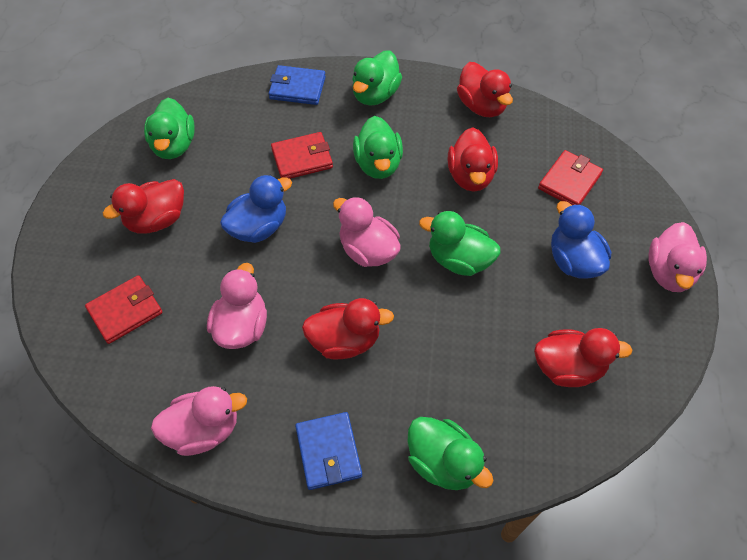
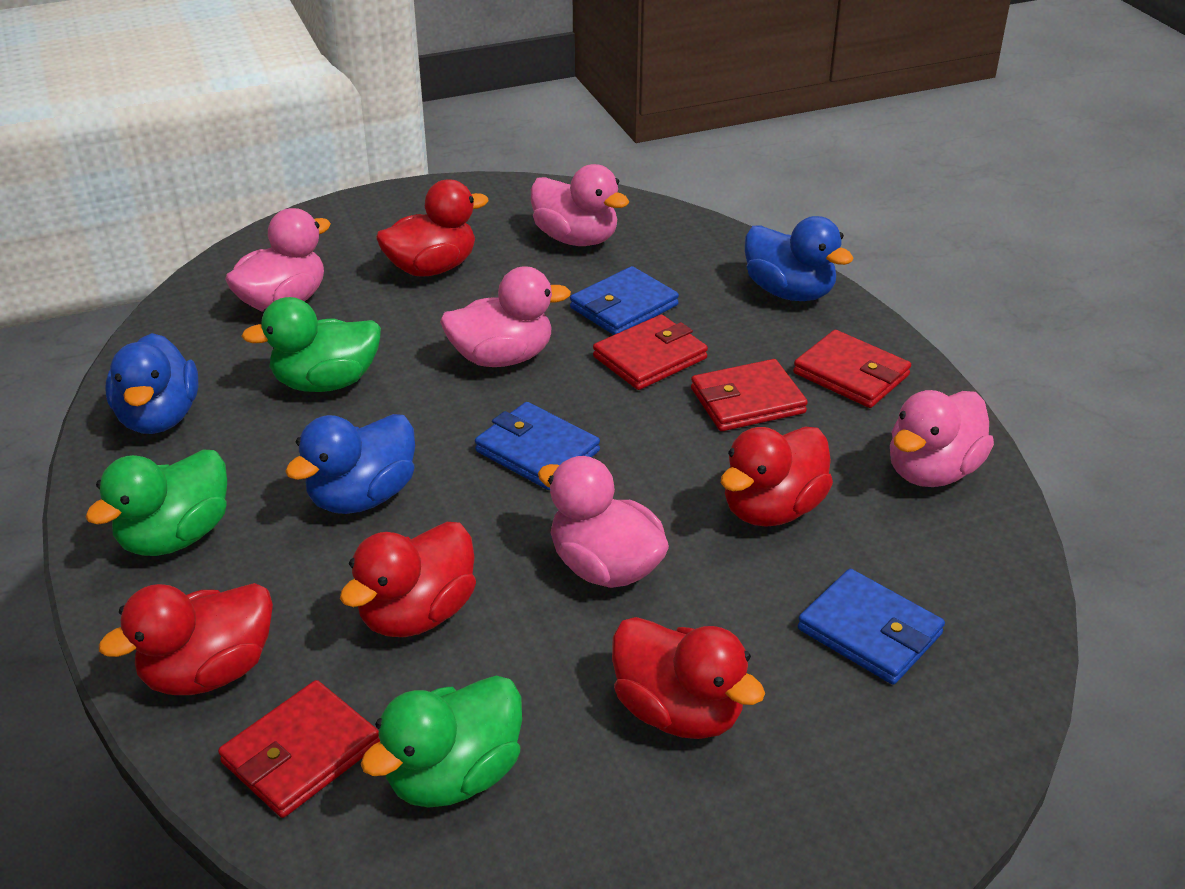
blue duck: 2 -> 3
blue wallet: 2 -> 3
green duck: 5 -> 3
pink duck: 4 -> 5
red wallet: 3 -> 4

